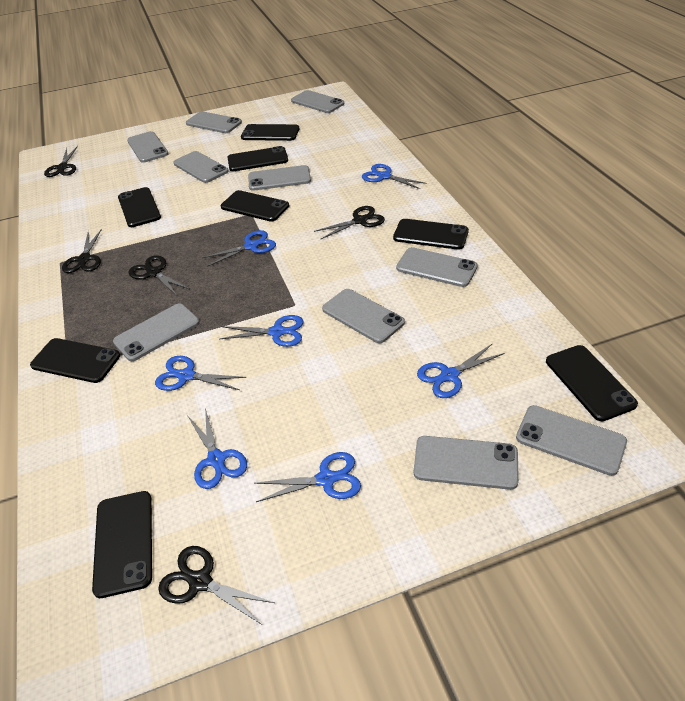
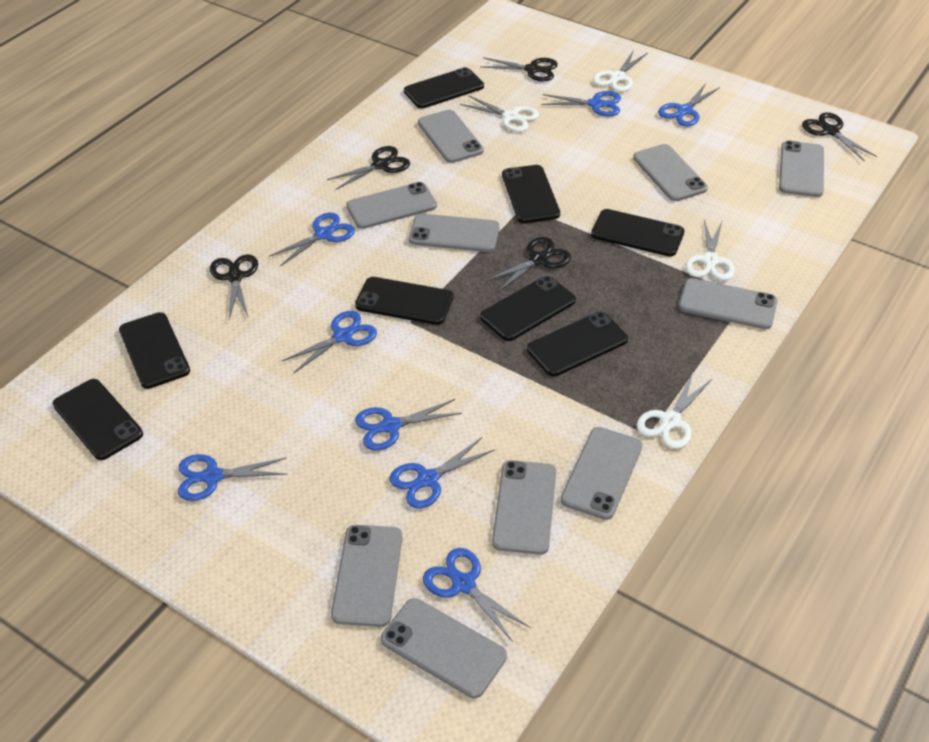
blue scissors: 7 -> 8
white scissors: 0 -> 4

